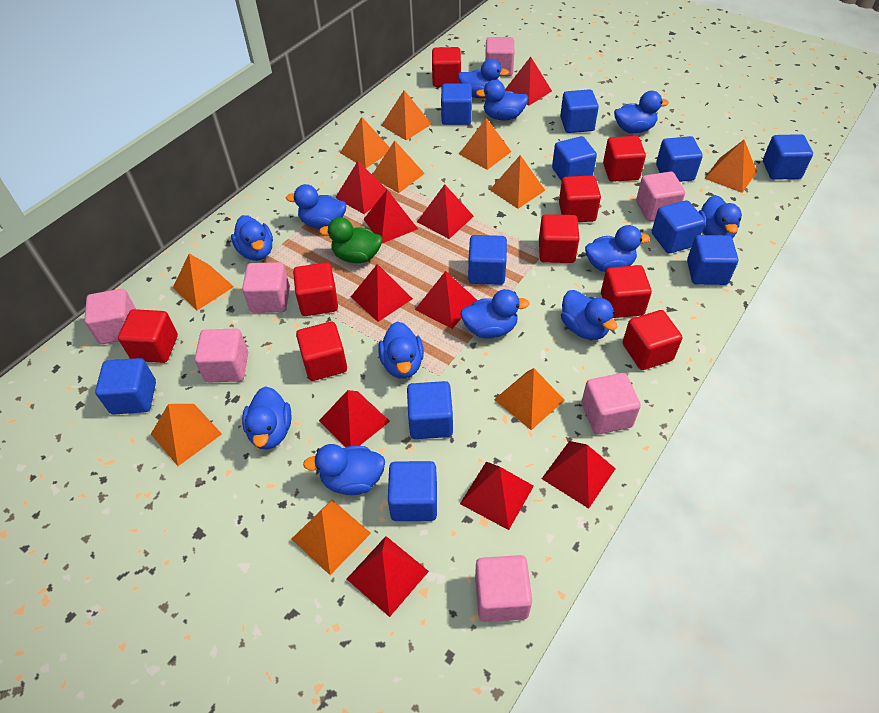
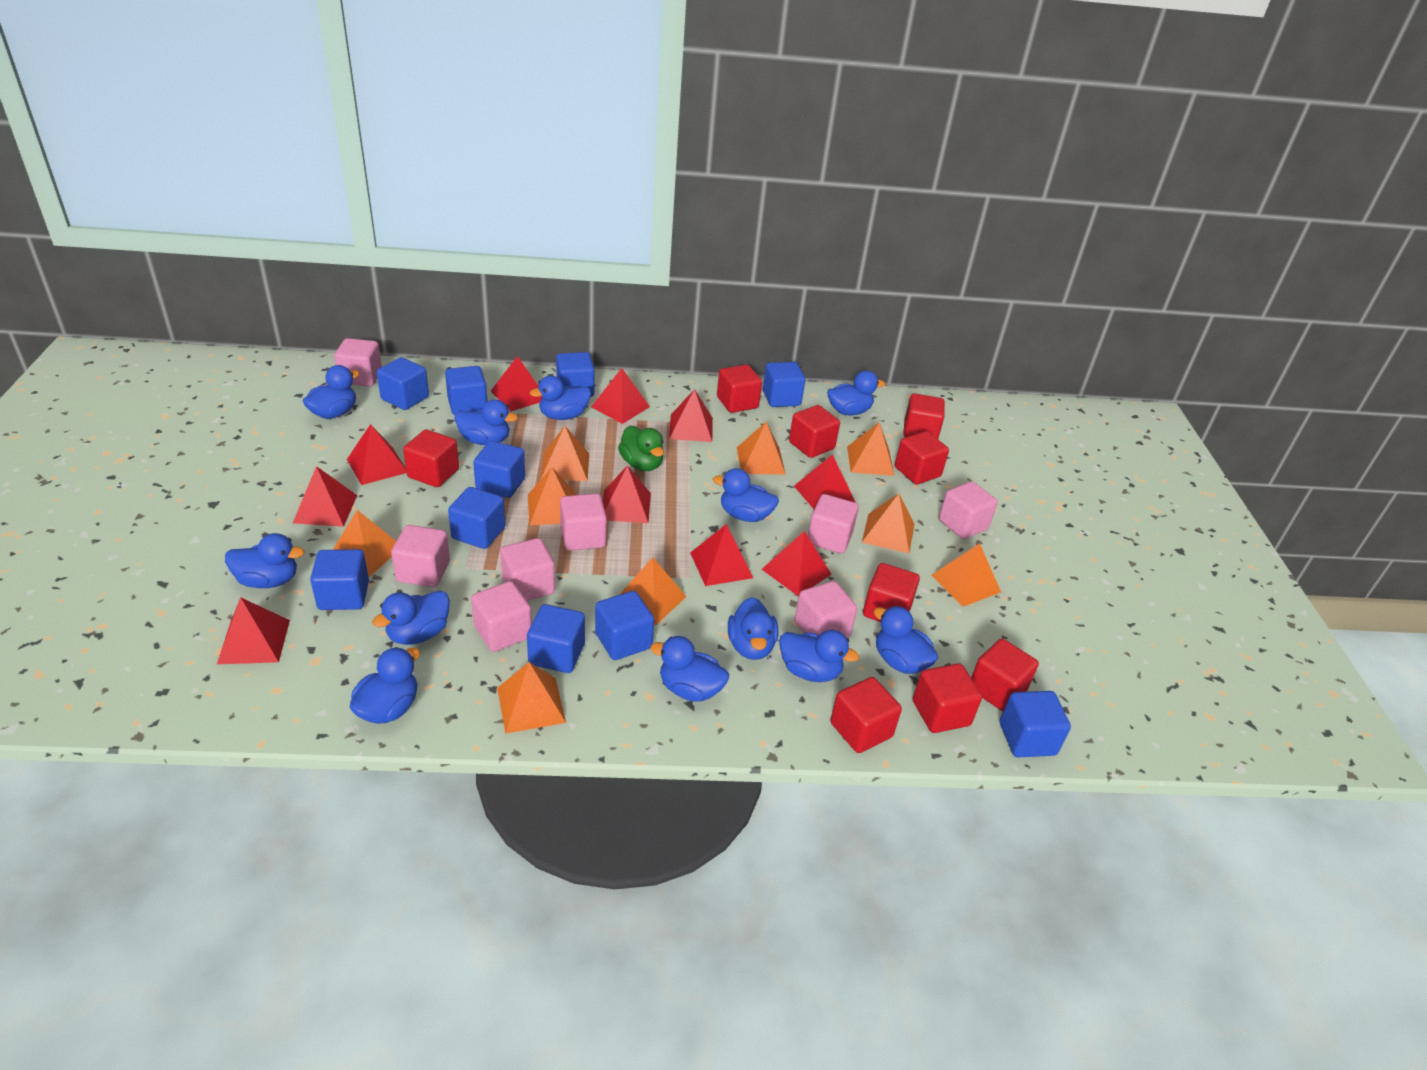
blue cube: 11 -> 10
orange pyramid: 10 -> 9
pink cube: 7 -> 8

